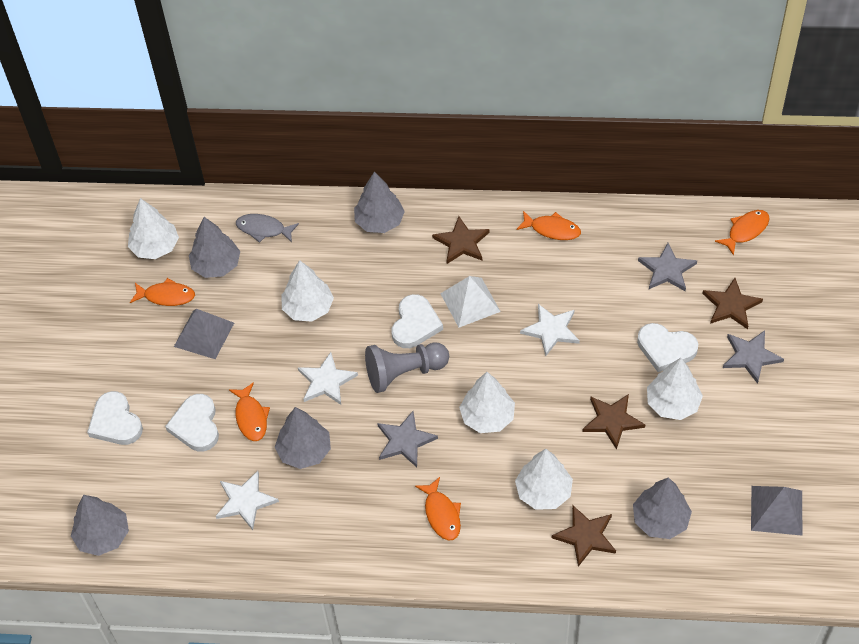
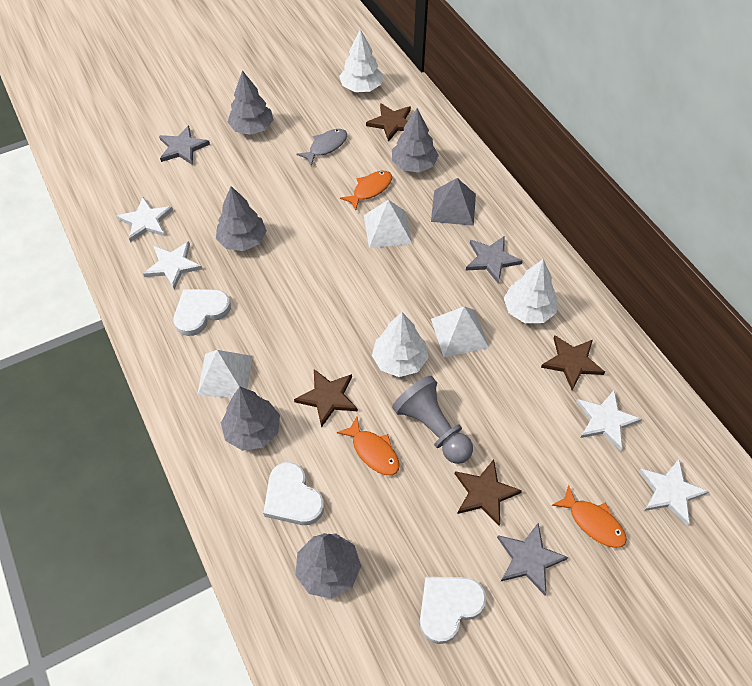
grey pyramid: 2 -> 1
orange fish: 5 -> 3
white heart: 4 -> 3
white pyramid: 1 -> 3
white star: 3 -> 4
white tree: 5 -> 3

